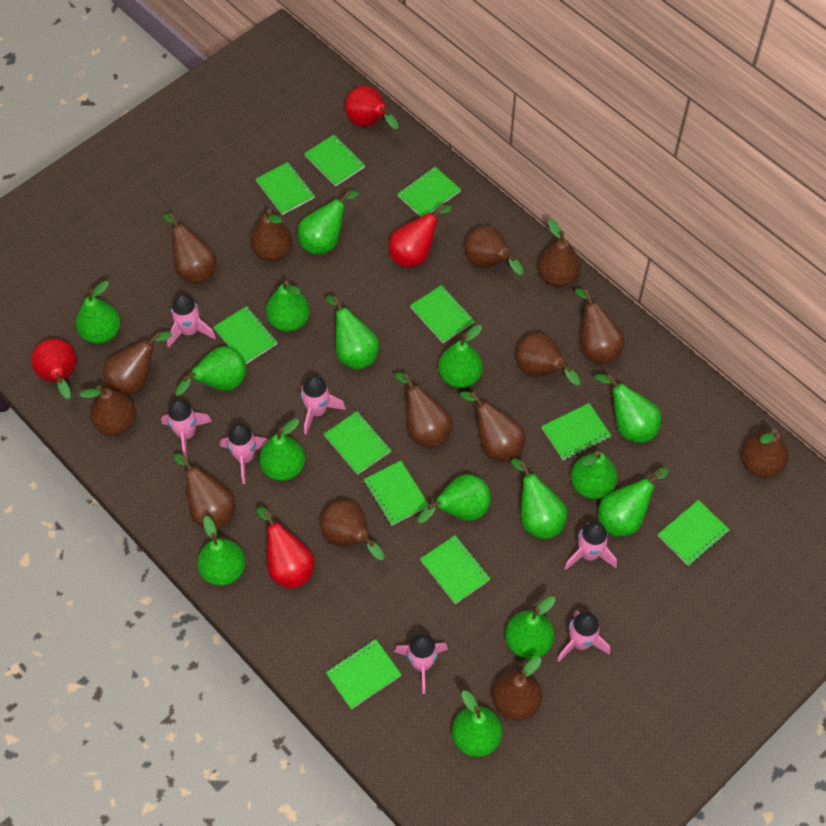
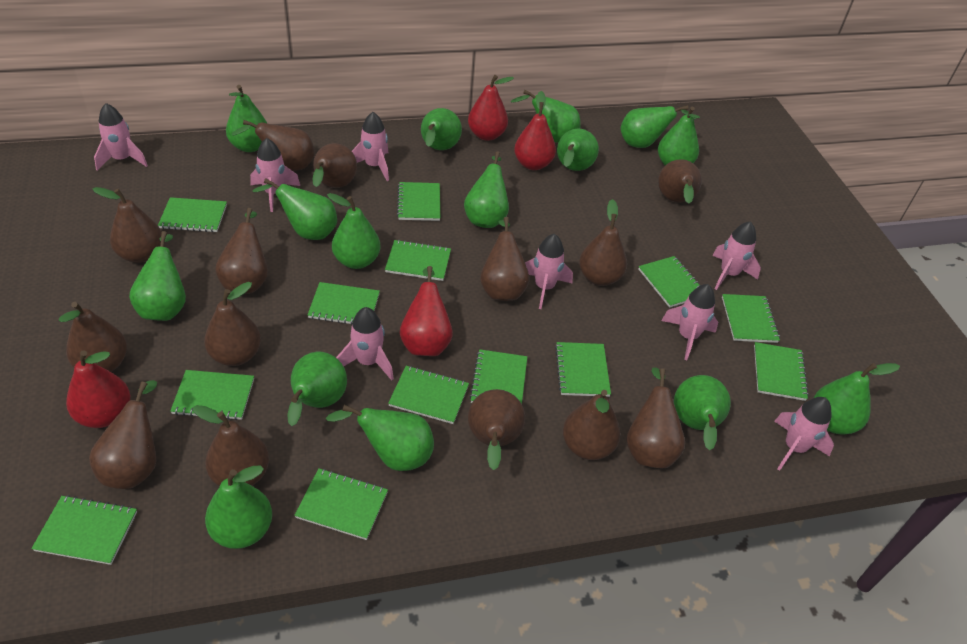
green notebook: 11 -> 13
pink rocket: 7 -> 8

